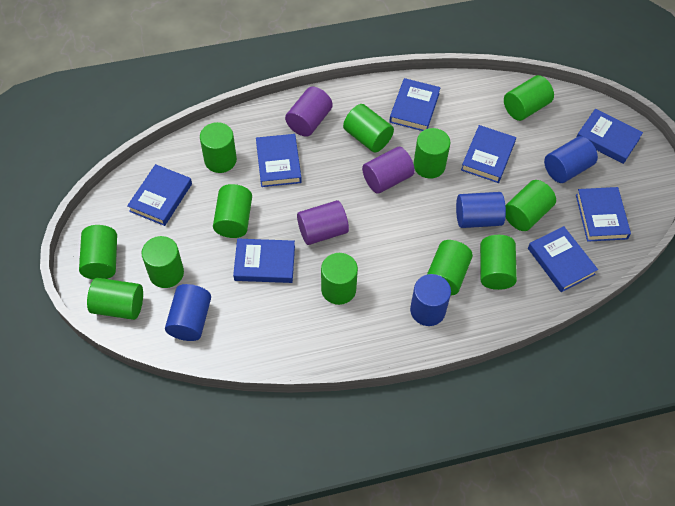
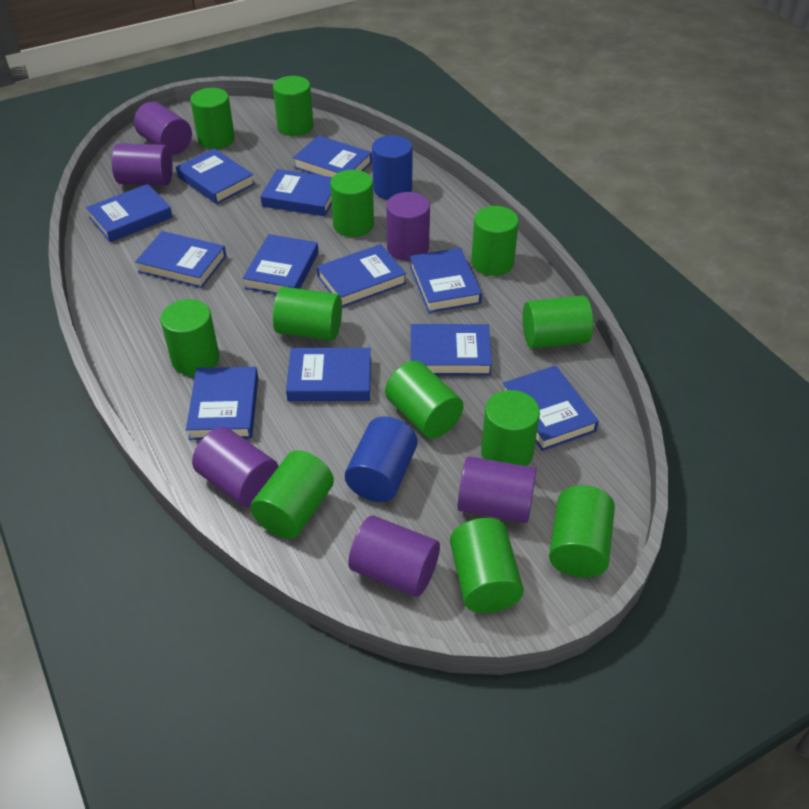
blue book: 8 -> 12
blue cylinder: 4 -> 2
purple cylinder: 3 -> 6

